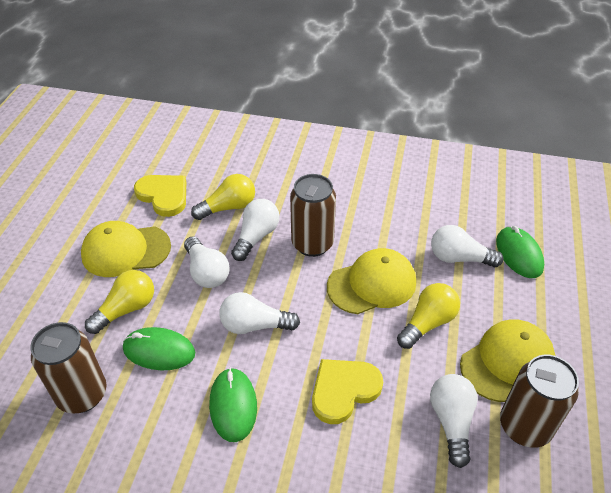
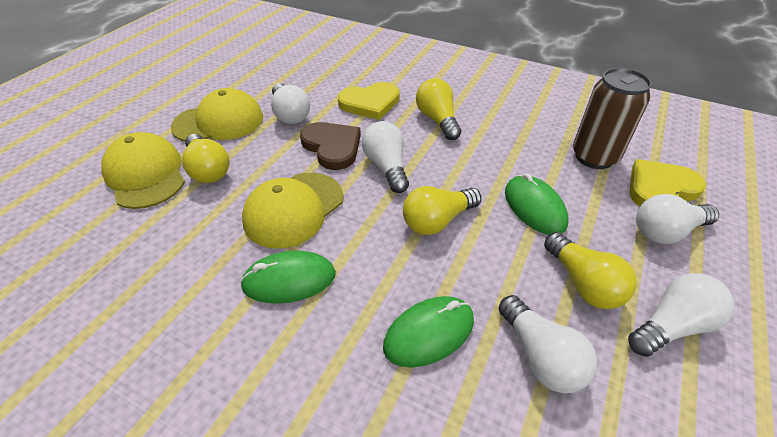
brown can: 3 -> 1
brown heart: 0 -> 1
yellow light bulb: 3 -> 4

